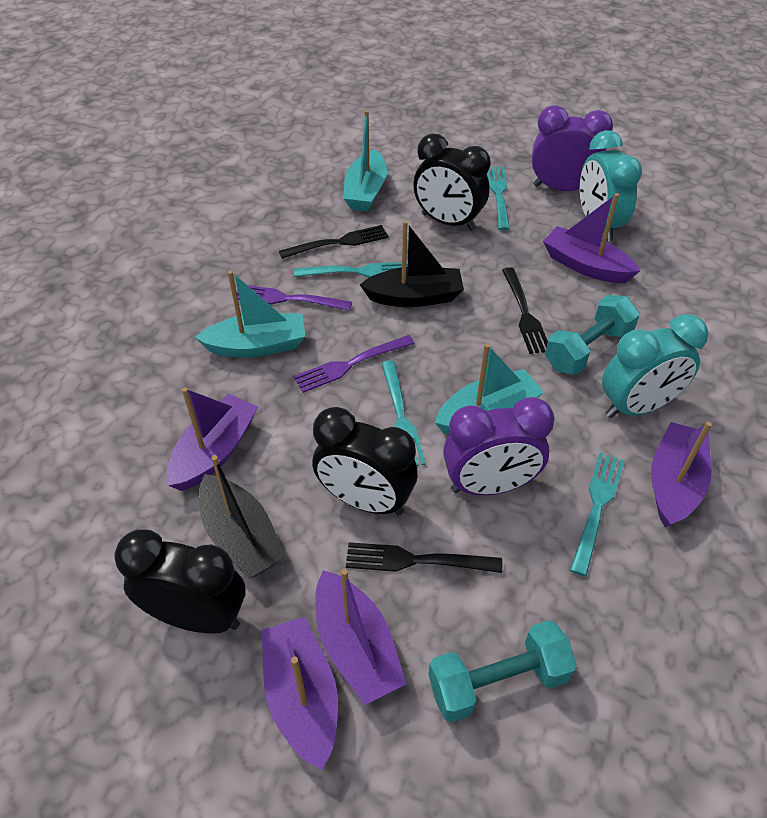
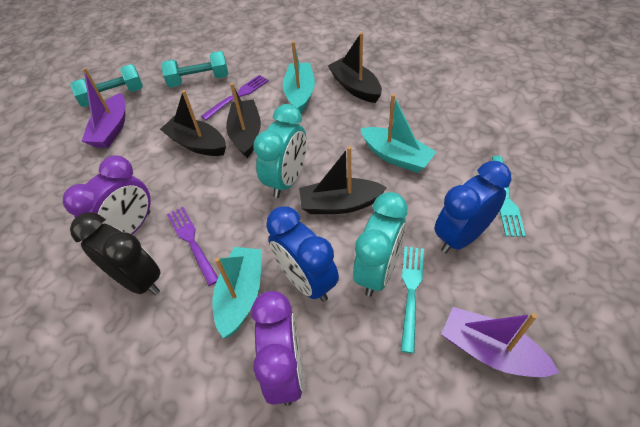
black boat: 2 -> 4
black clock: 3 -> 1
black fork: 3 -> 0
blue clock: 0 -> 2
purple boat: 5 -> 2
turquoise fork: 4 -> 2

